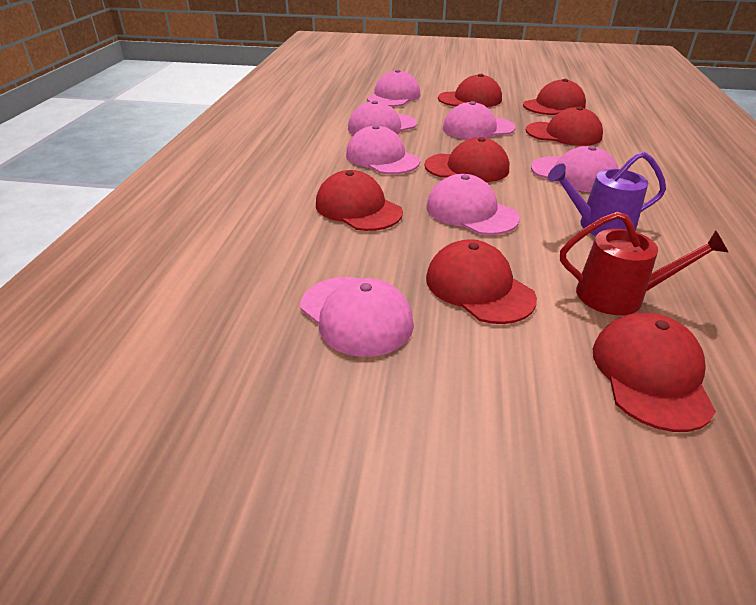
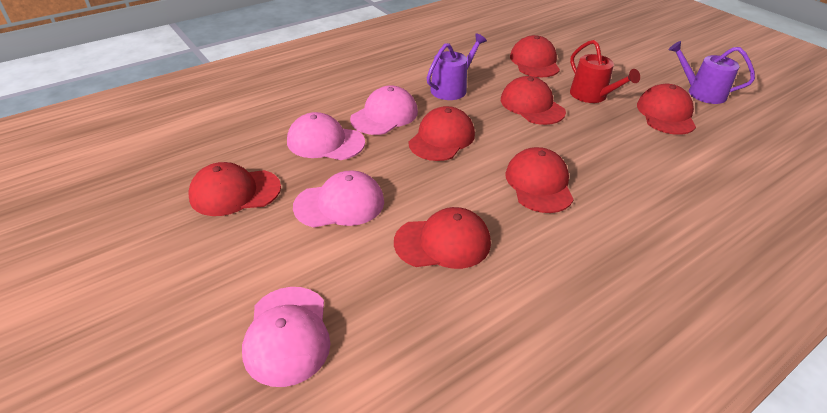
pink cap: 7 -> 4
purple watering can: 1 -> 2

